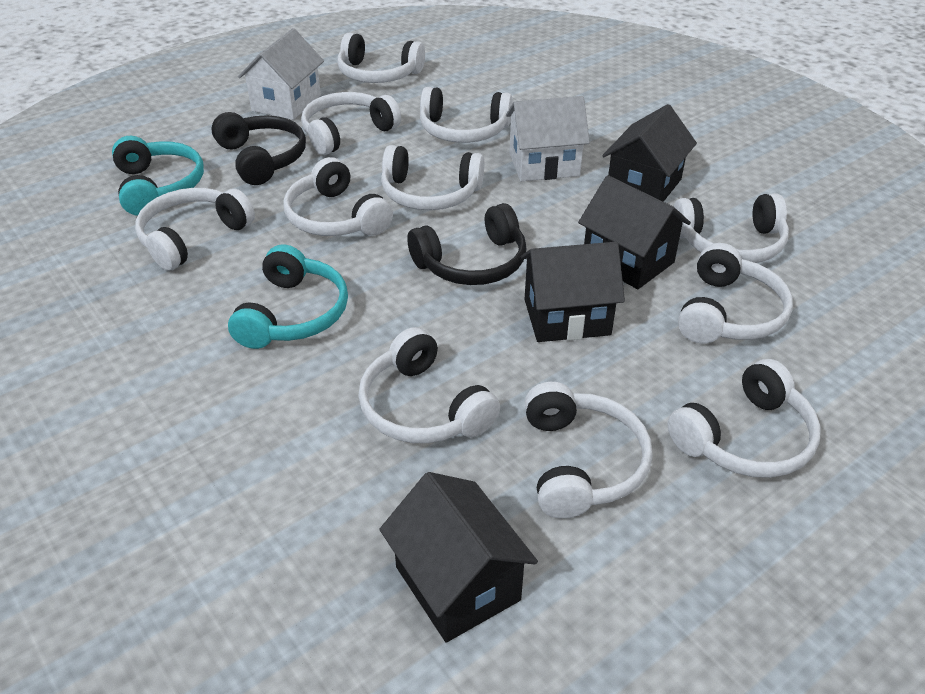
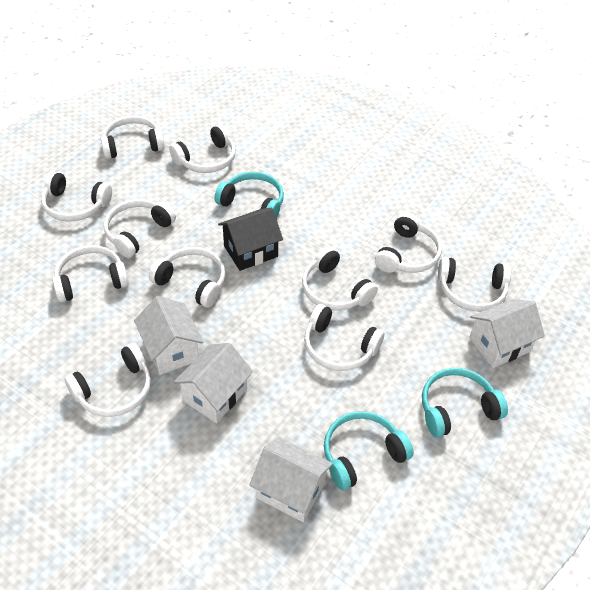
black headphones: 2 -> 0
black house: 4 -> 1
turquoise headphones: 2 -> 3
white house: 2 -> 4

